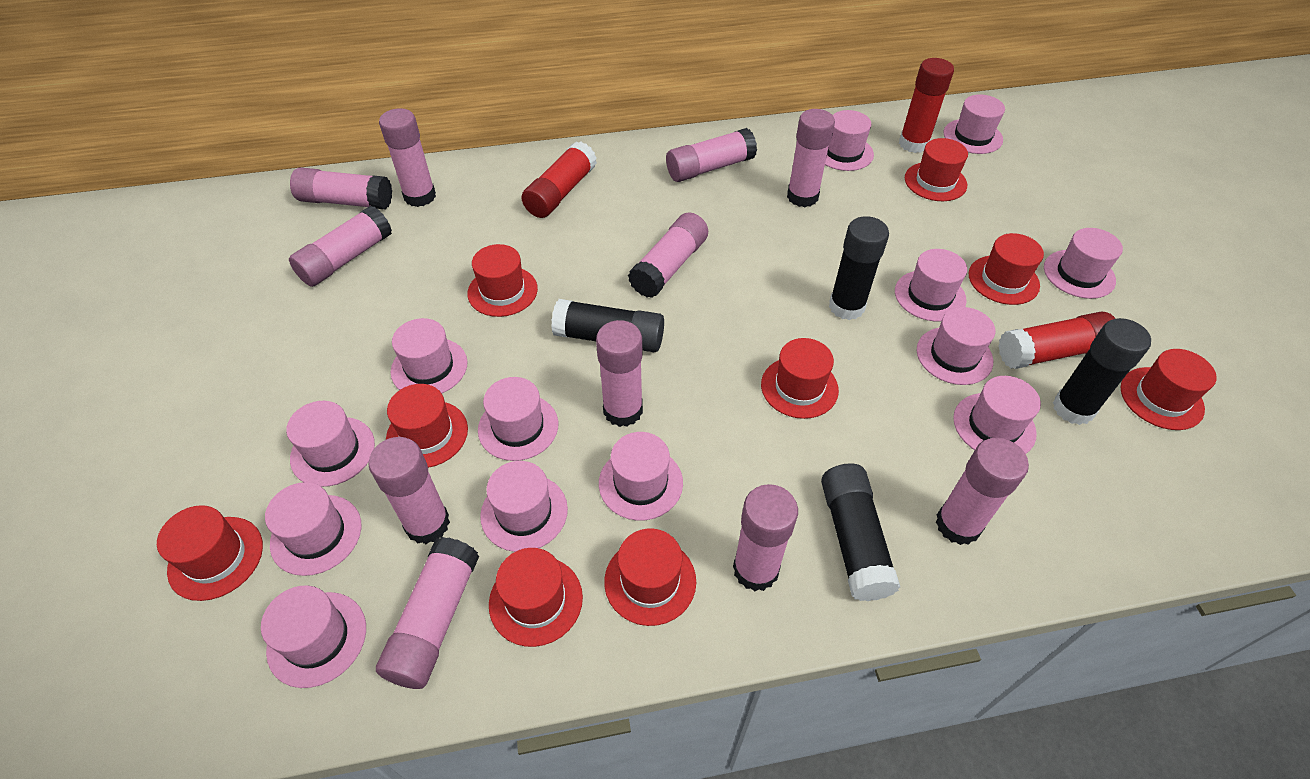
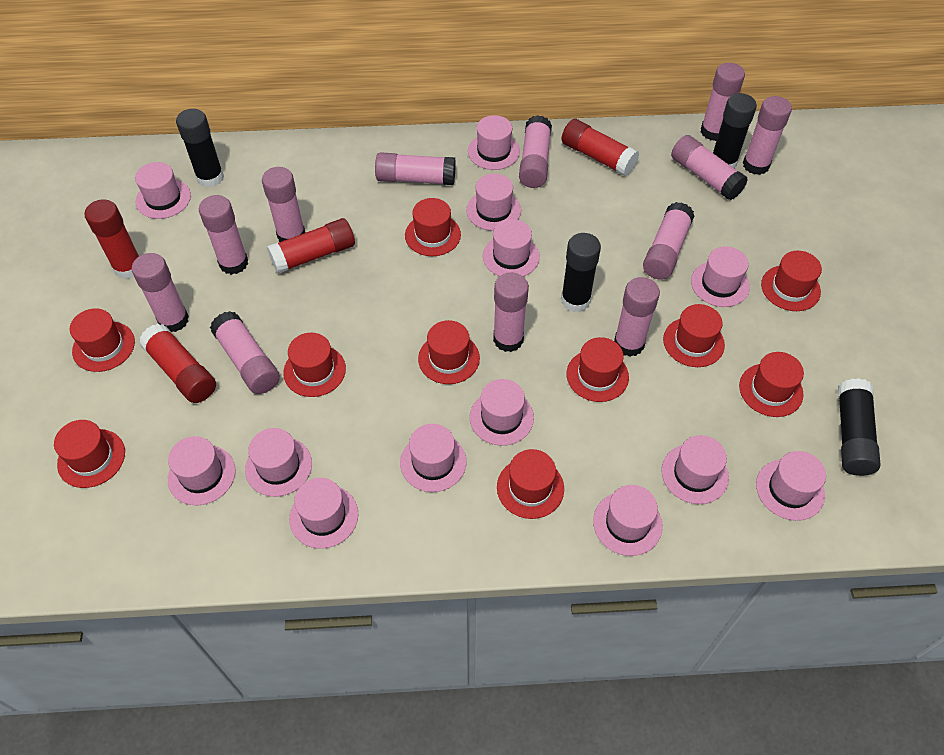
pink glue stick: 11 -> 12
red glue stick: 3 -> 4
red hat: 9 -> 10

